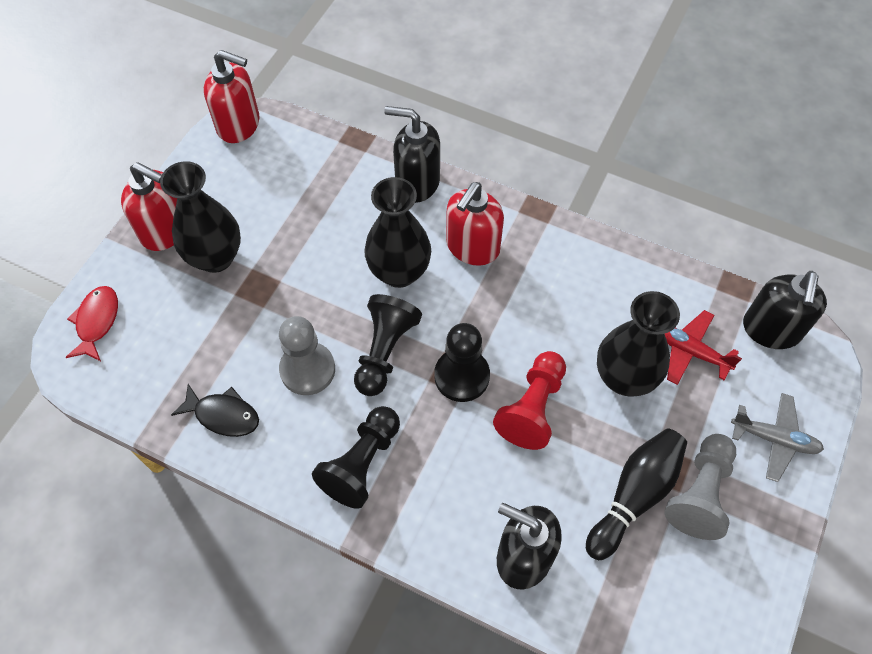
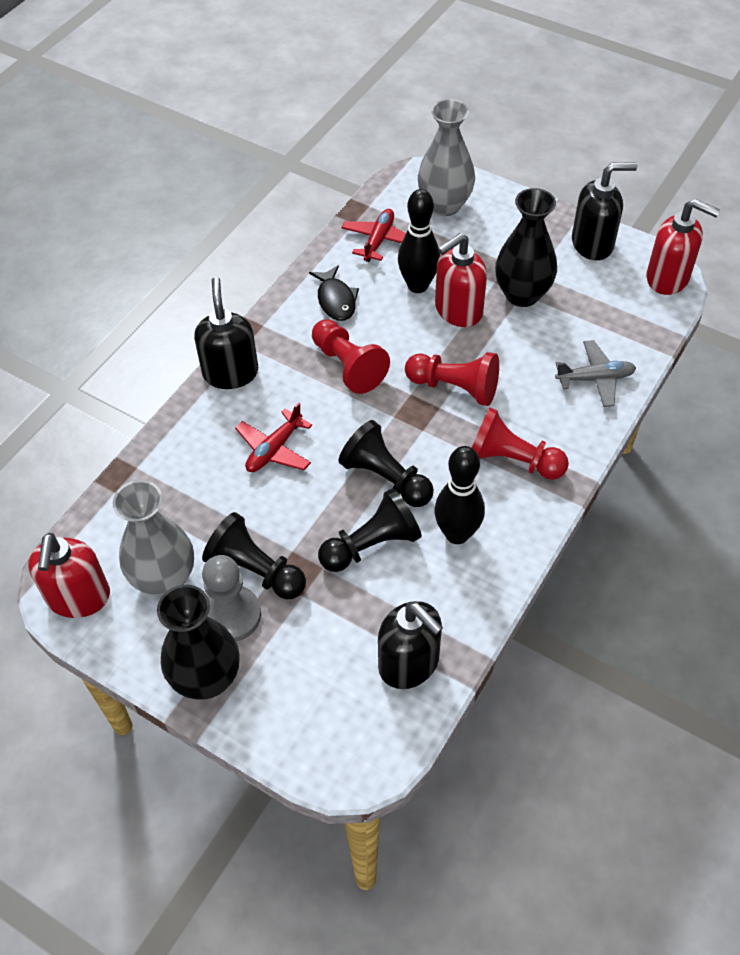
black bowling pin: 1 -> 2
black vase: 3 -> 2
grey pawn: 2 -> 1
grey vase: 0 -> 2
red fish: 1 -> 0
red pawn: 1 -> 3
red plane: 1 -> 2

